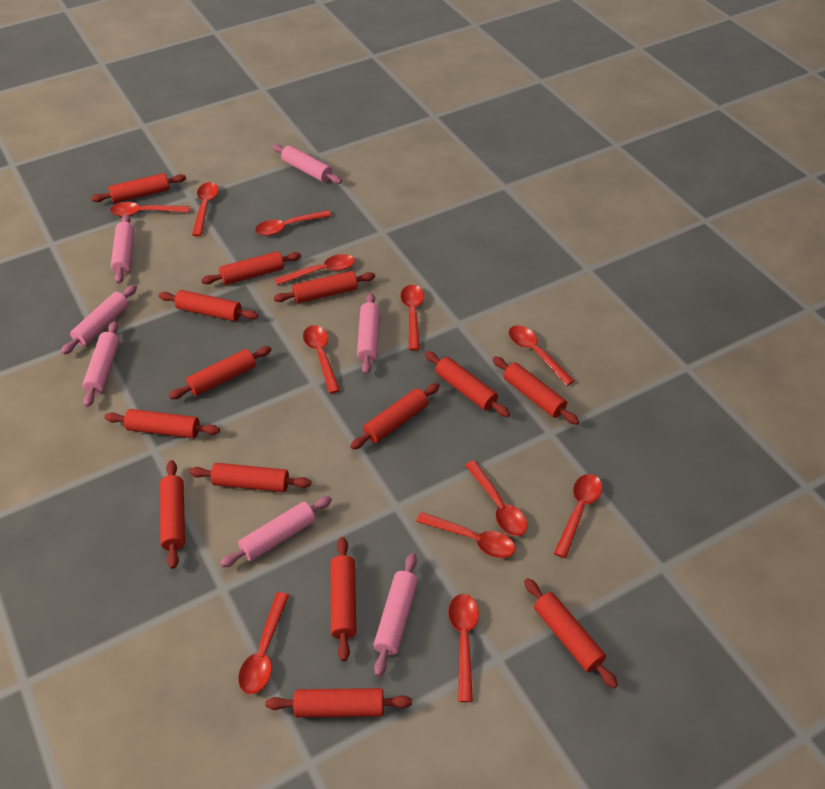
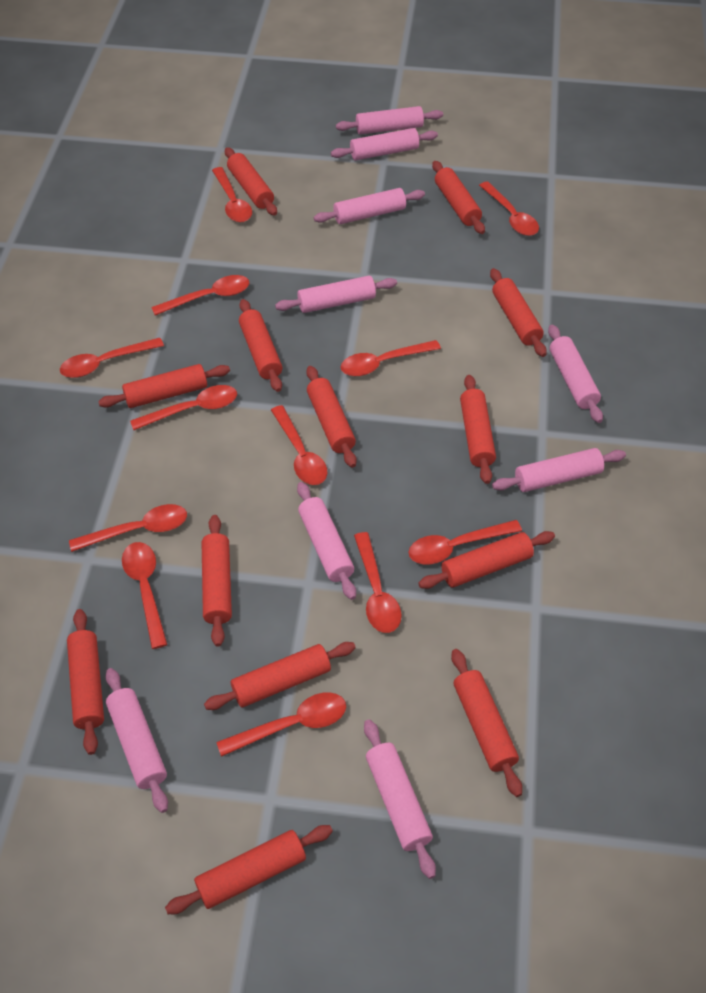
pink rolling pin: 7 -> 9
red rolling pin: 14 -> 13

